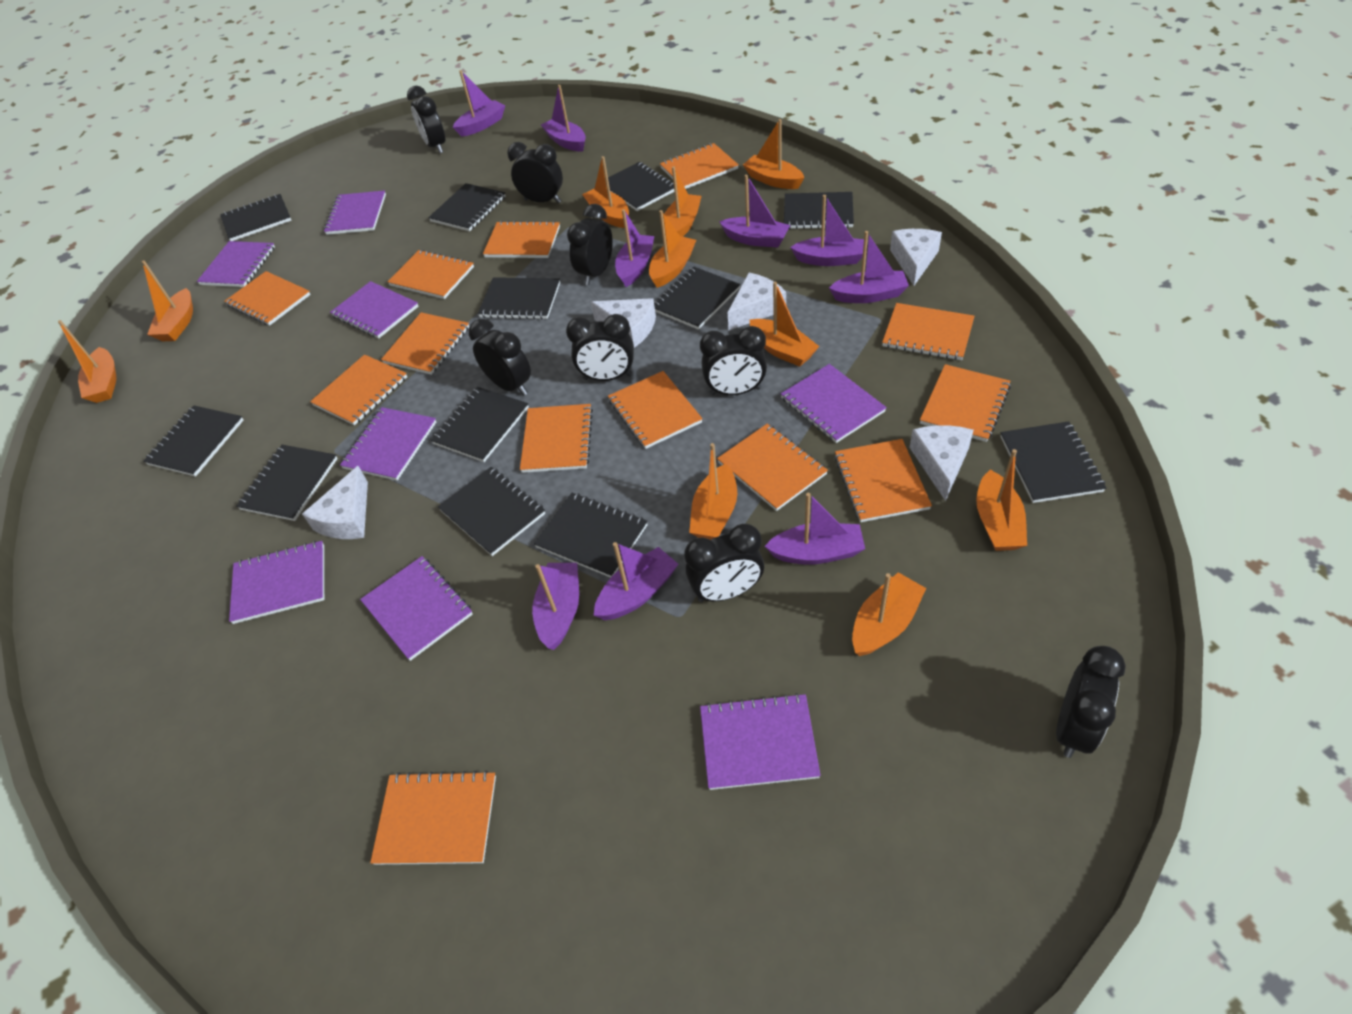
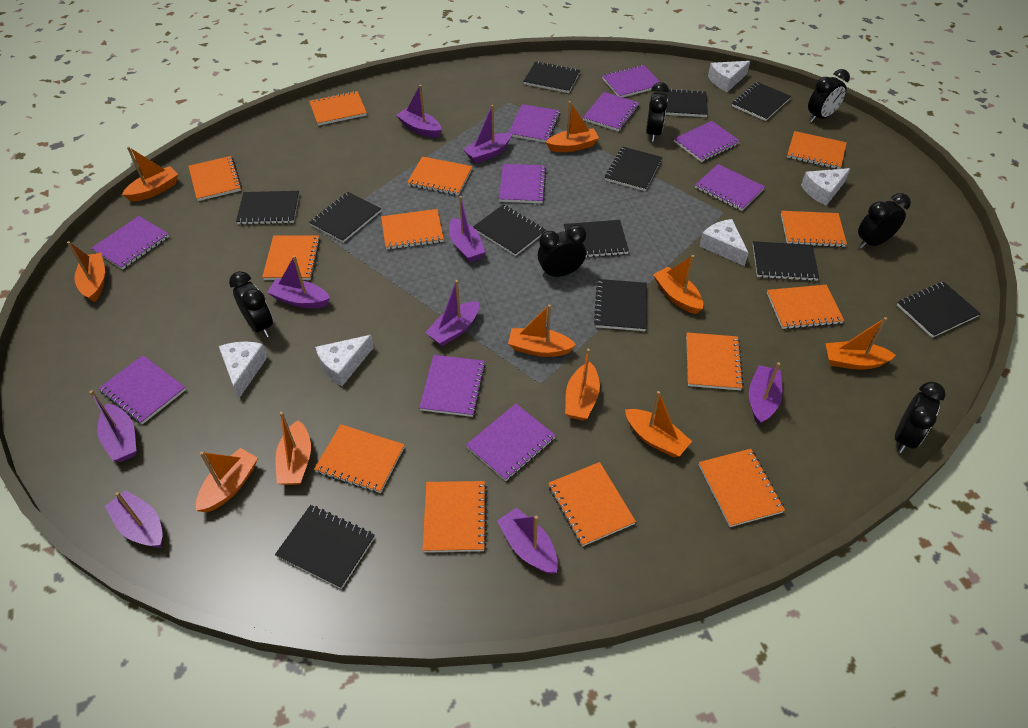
black clock: 8 -> 6
purple notebook: 8 -> 10

